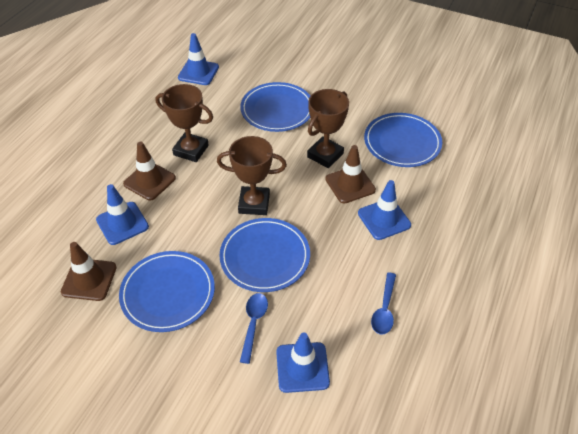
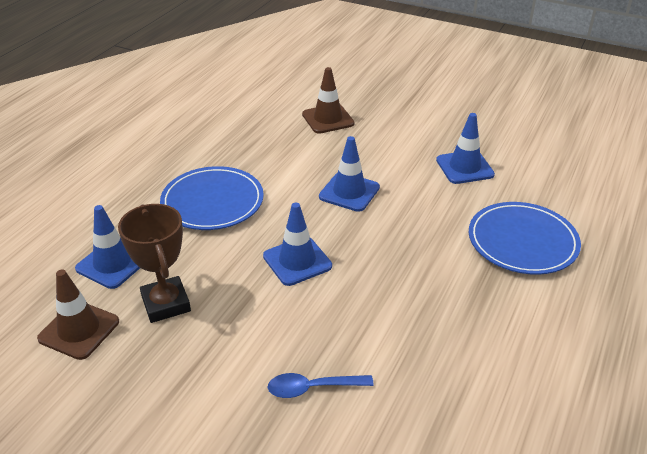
blue plate: 4 -> 2
blue spoon: 2 -> 1
brown traffic cone: 3 -> 2
brown trophy: 3 -> 1

